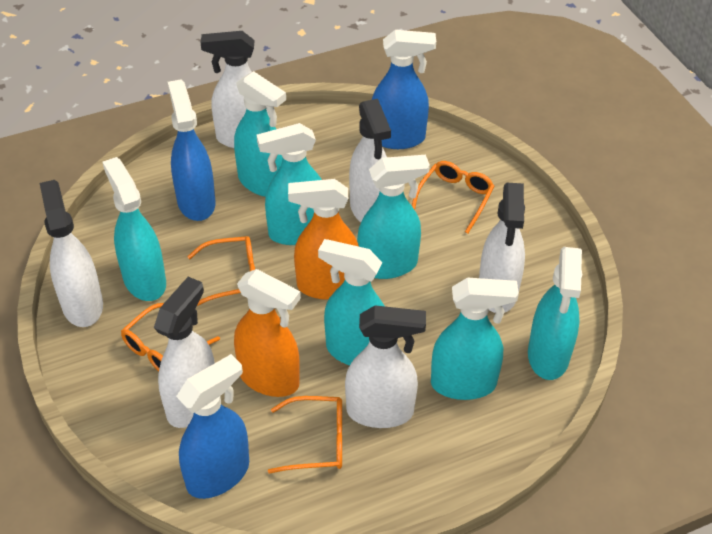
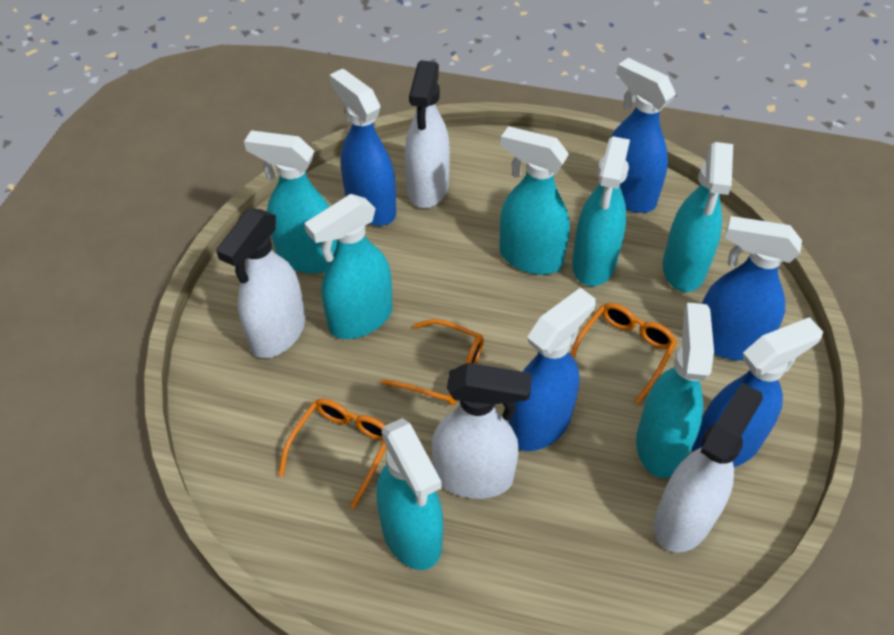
blue spray bottle: 3 -> 5
orange glasses: 4 -> 3
orange spray bottle: 2 -> 0
white spray bottle: 6 -> 4

